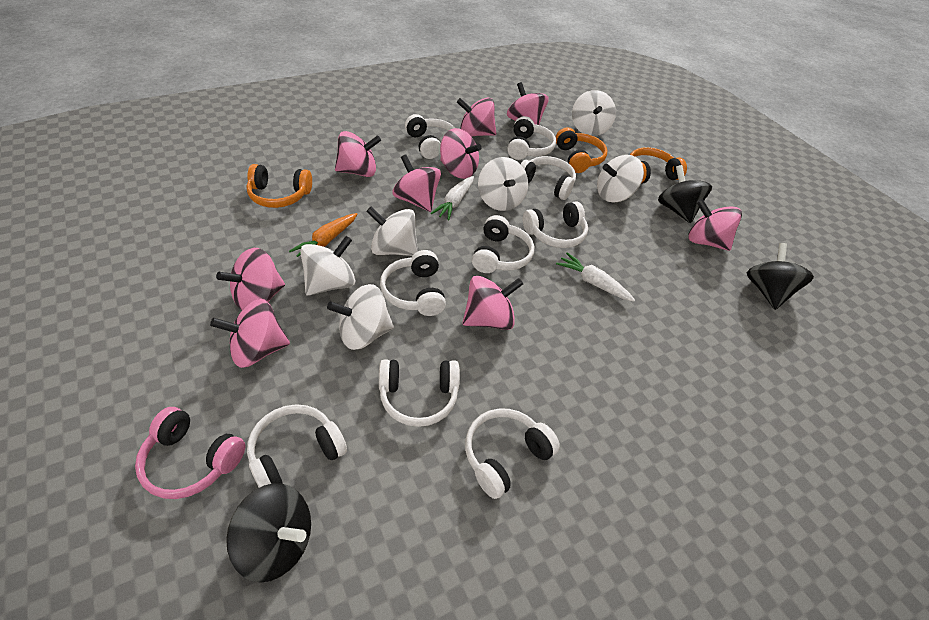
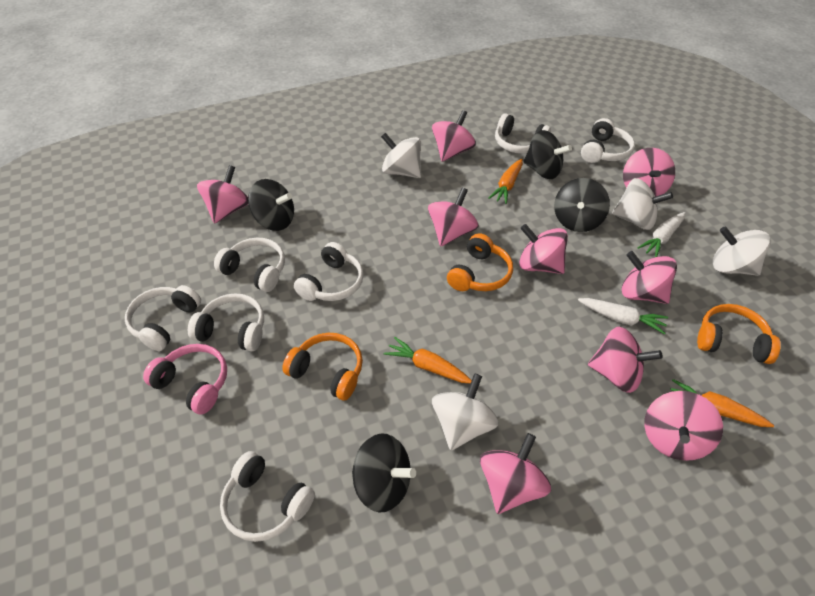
black spinning top: 3 -> 4
orange carrot: 1 -> 3
white headphones: 9 -> 7
white spinning top: 6 -> 4

